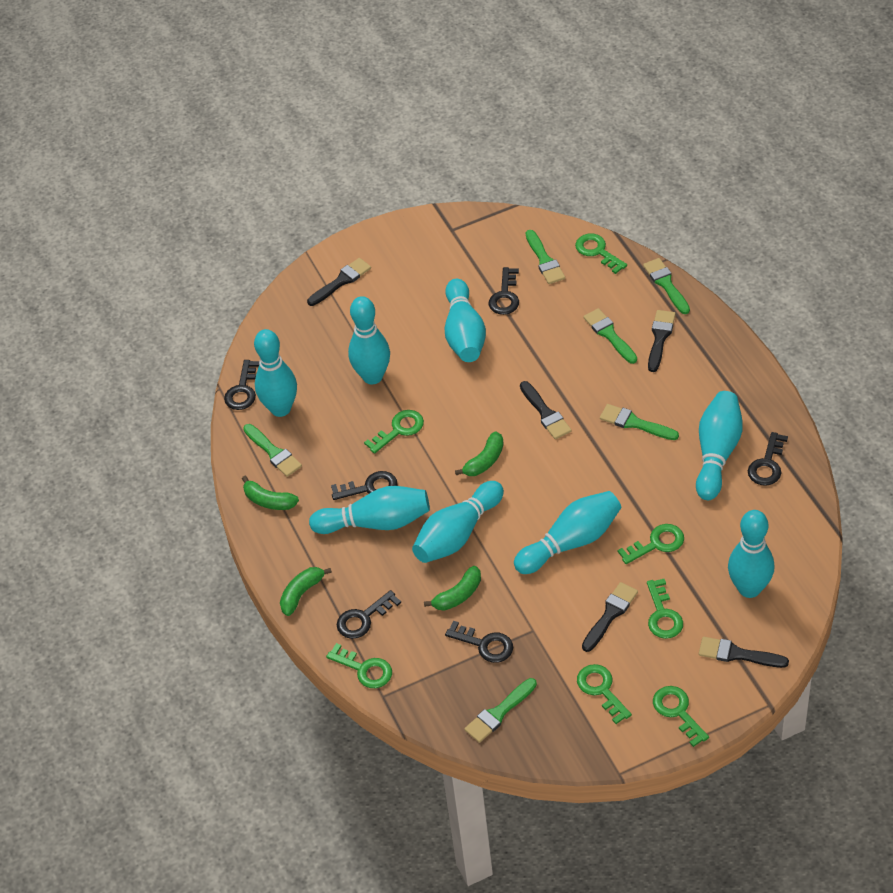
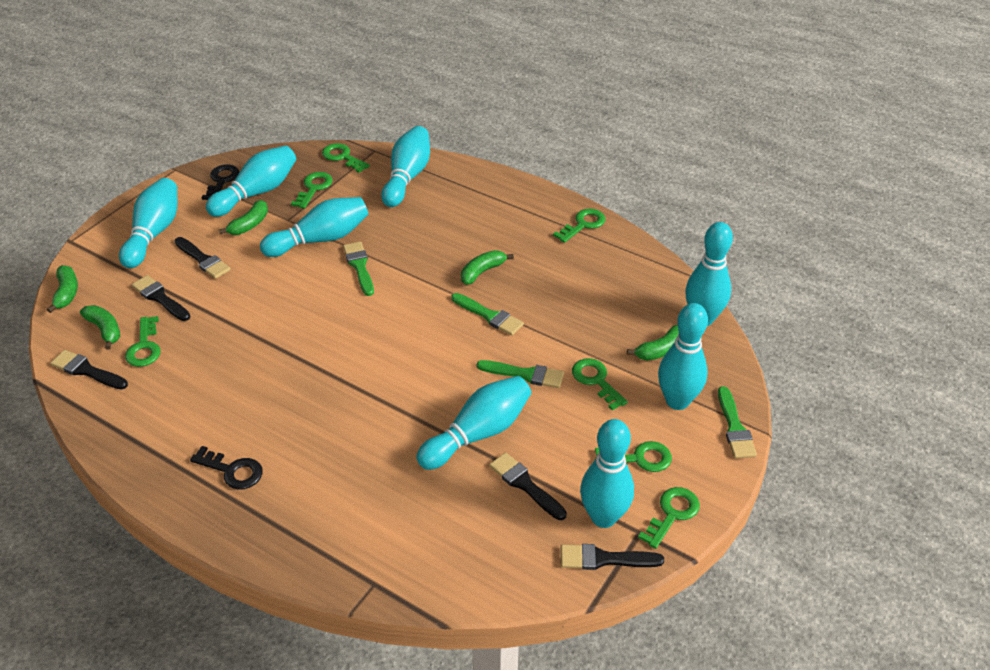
black key: 6 -> 2
green banana: 4 -> 5
green brush: 6 -> 4

